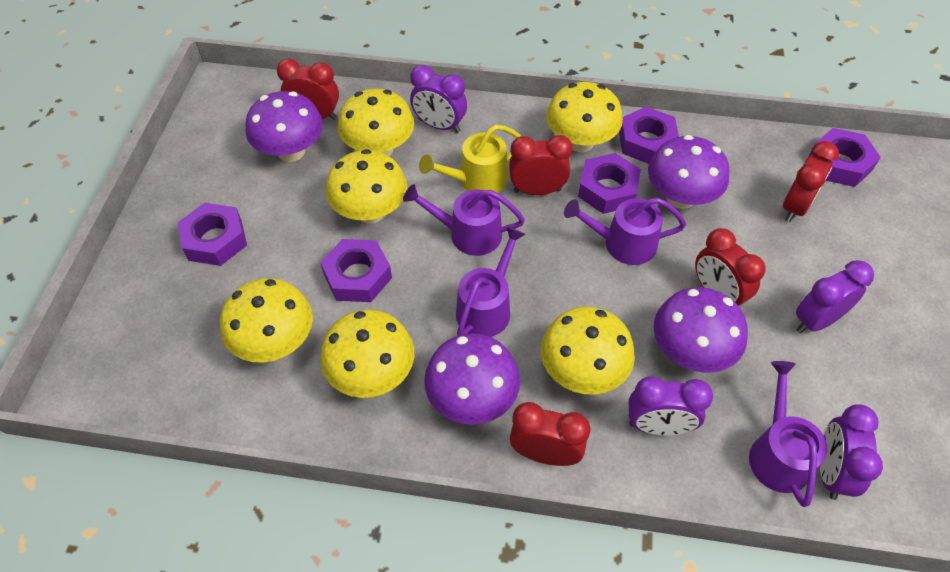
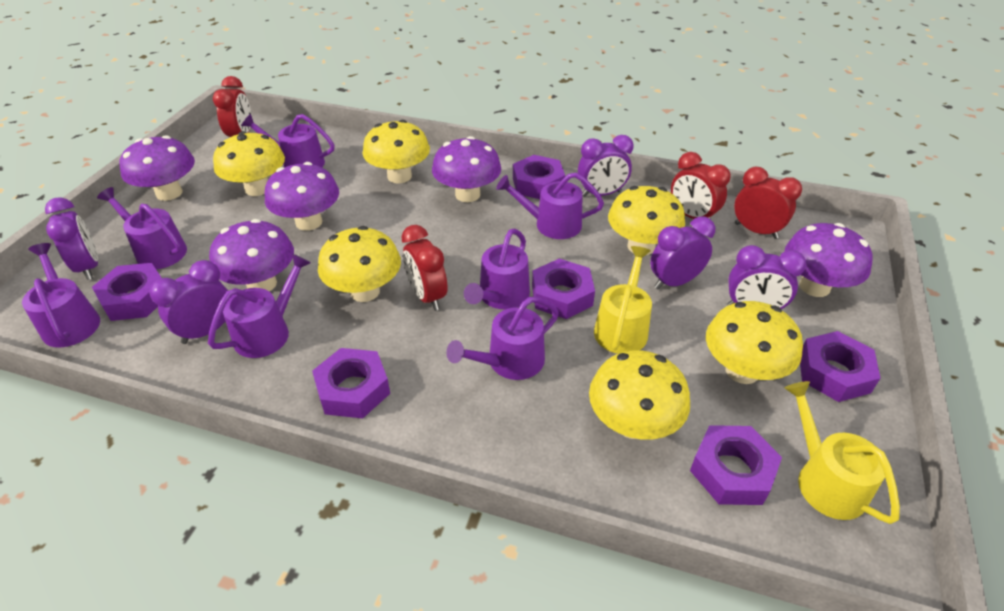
purple clock: 4 -> 5
purple mushroom: 4 -> 5
purple nut: 5 -> 6
purple watering can: 4 -> 7
red clock: 5 -> 4
yellow watering can: 1 -> 2

